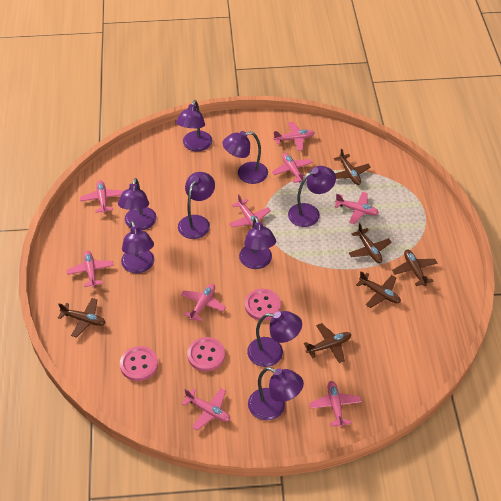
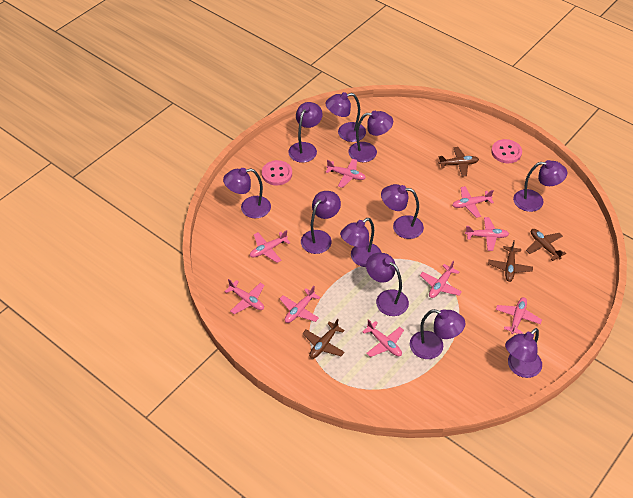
brown plane: 6 -> 4
pink button: 3 -> 2
purple lamp: 9 -> 11

